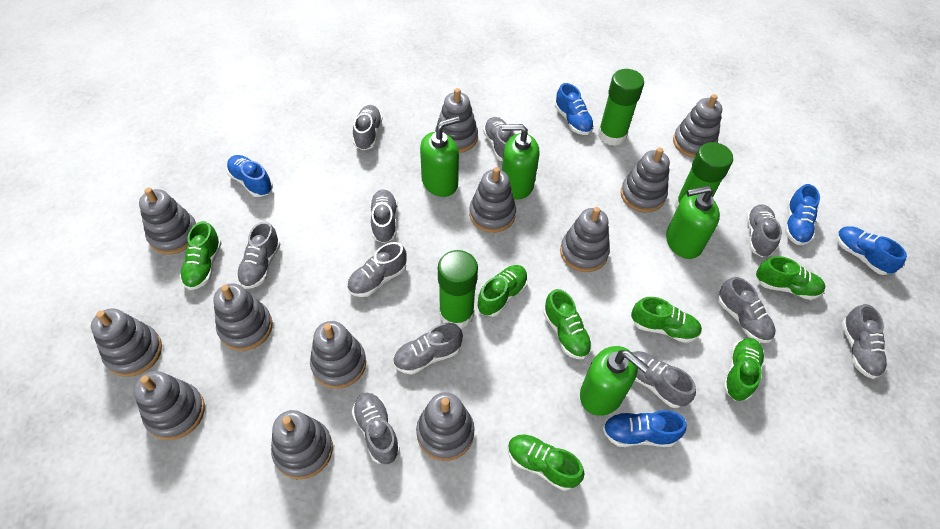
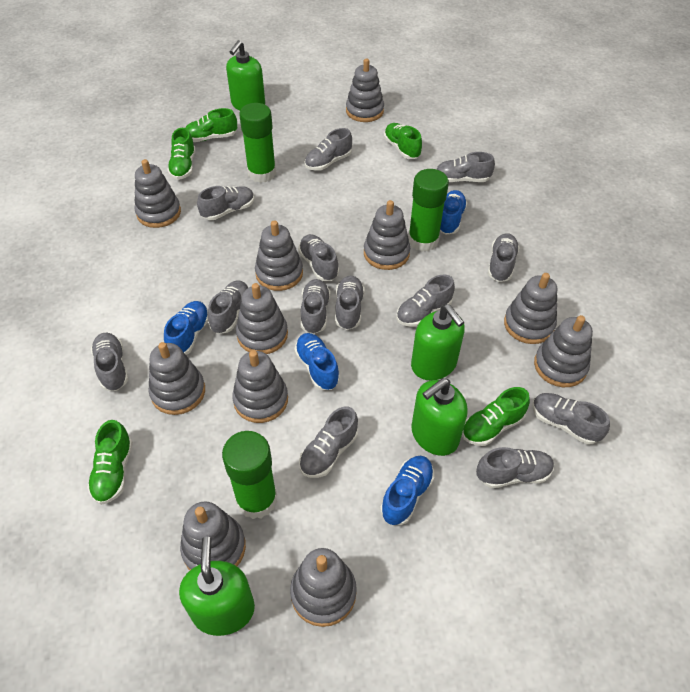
blue shoe: 5 -> 4
green shoe: 7 -> 5
grey shoe: 11 -> 13
grey stacking toy: 12 -> 11

